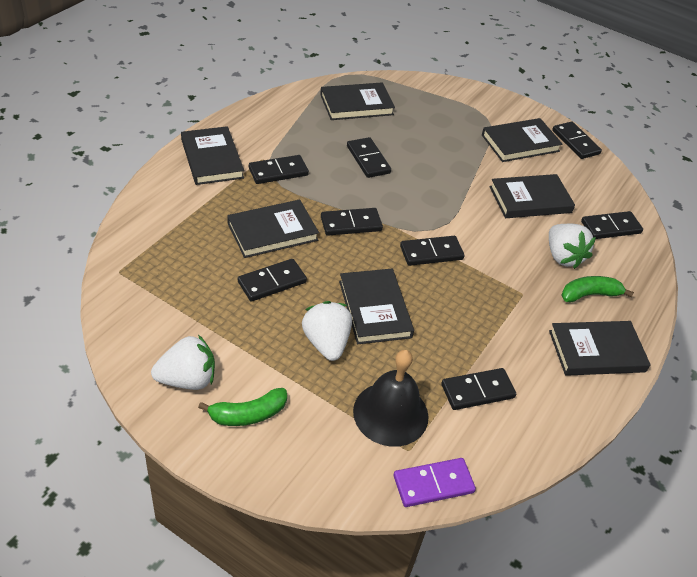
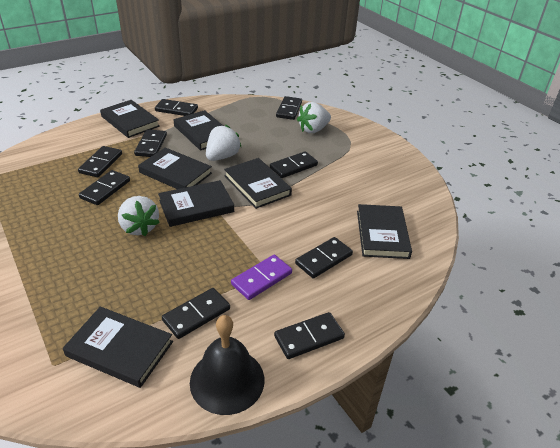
black domino: 8 -> 9
green banana: 2 -> 0

